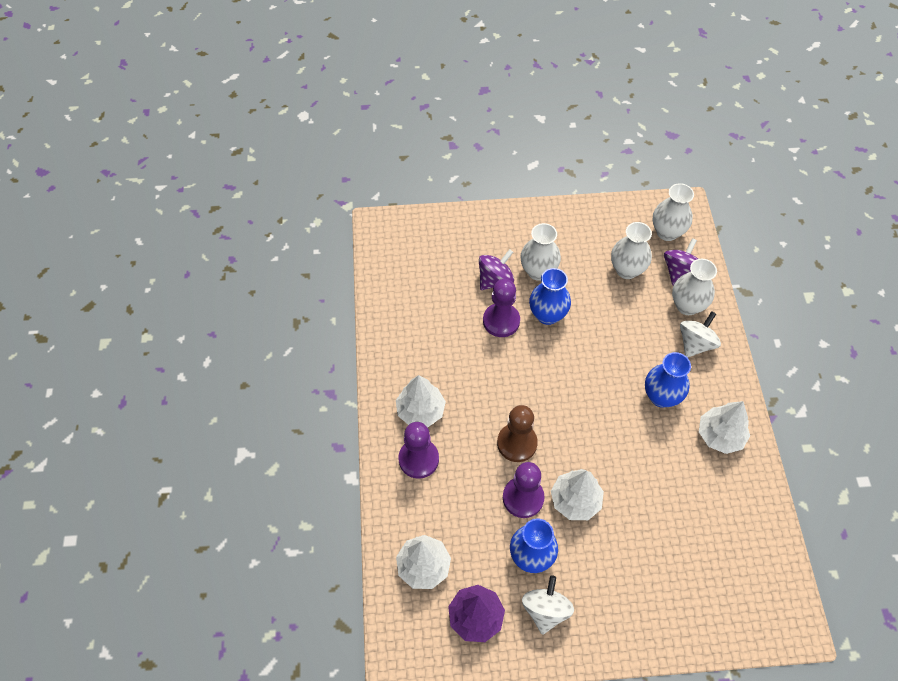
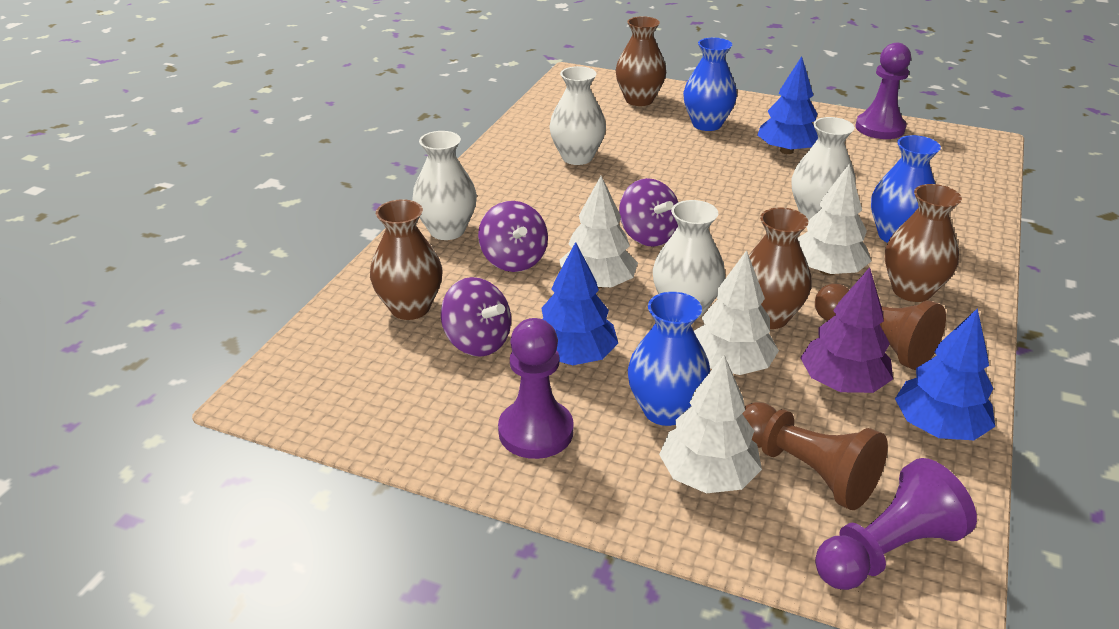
blue tree: 0 -> 3
brown pawn: 1 -> 2
brown vase: 0 -> 4
purple spinning top: 2 -> 3
white spinning top: 2 -> 0

